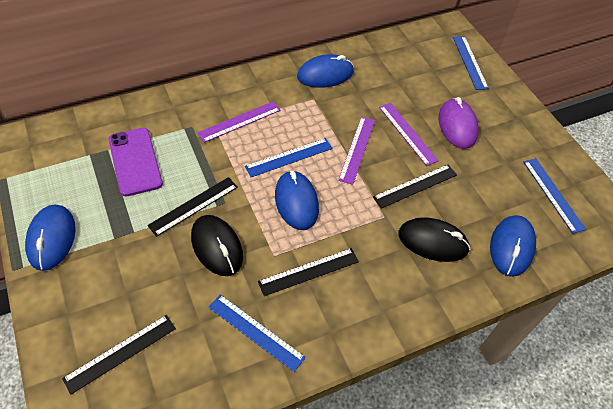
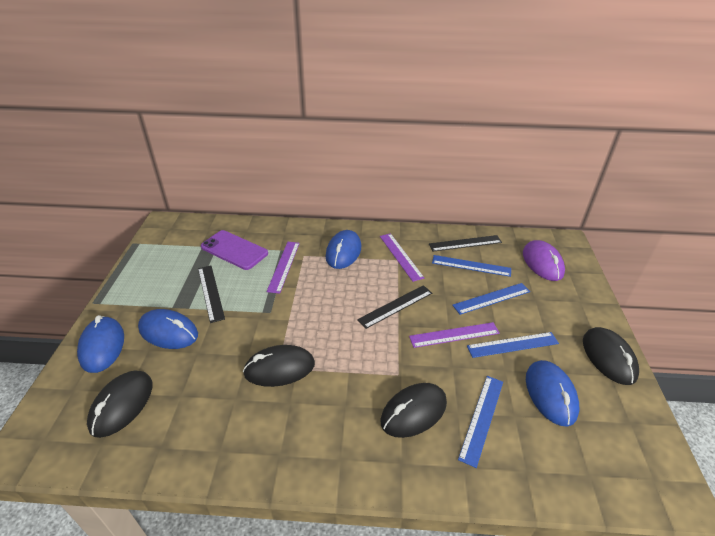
black mouse: 2 -> 4
black ruler: 4 -> 3

